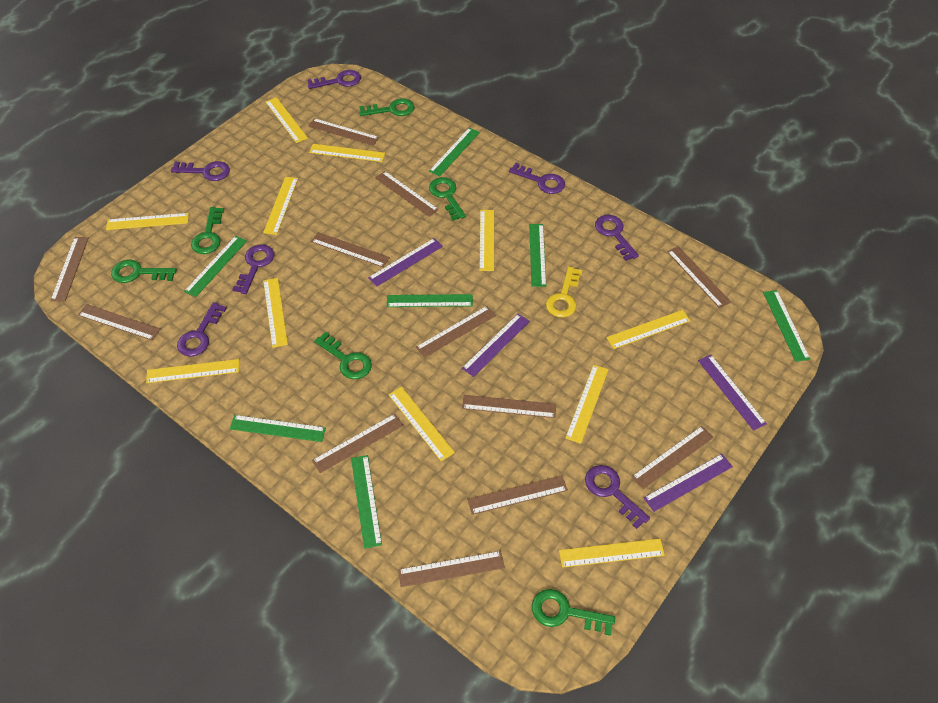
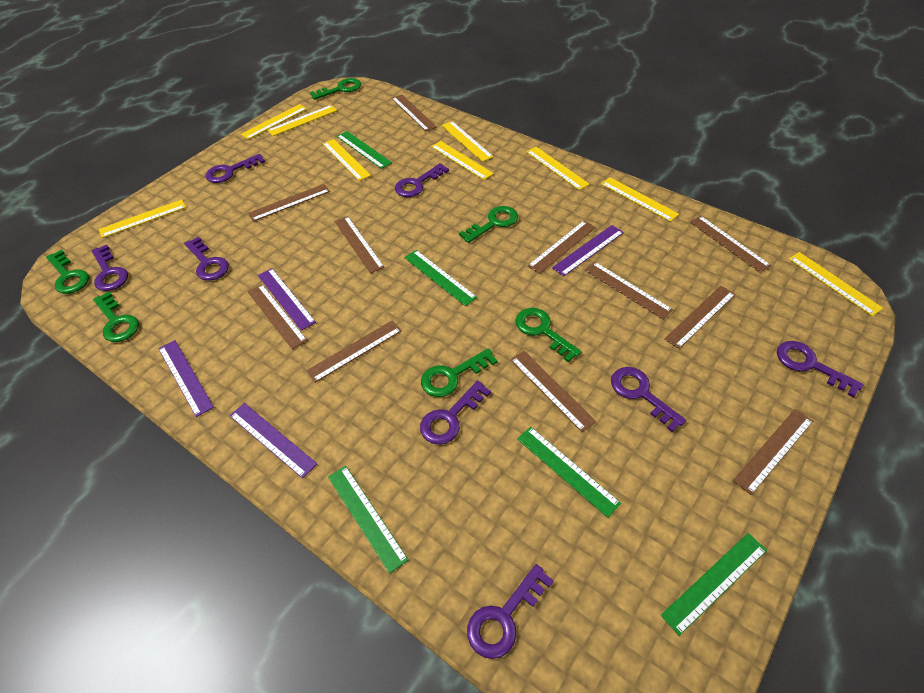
brown ruler: 12 -> 11
green ruler: 7 -> 5
purple key: 7 -> 8
yellow key: 1 -> 0
yellow ruler: 11 -> 9

